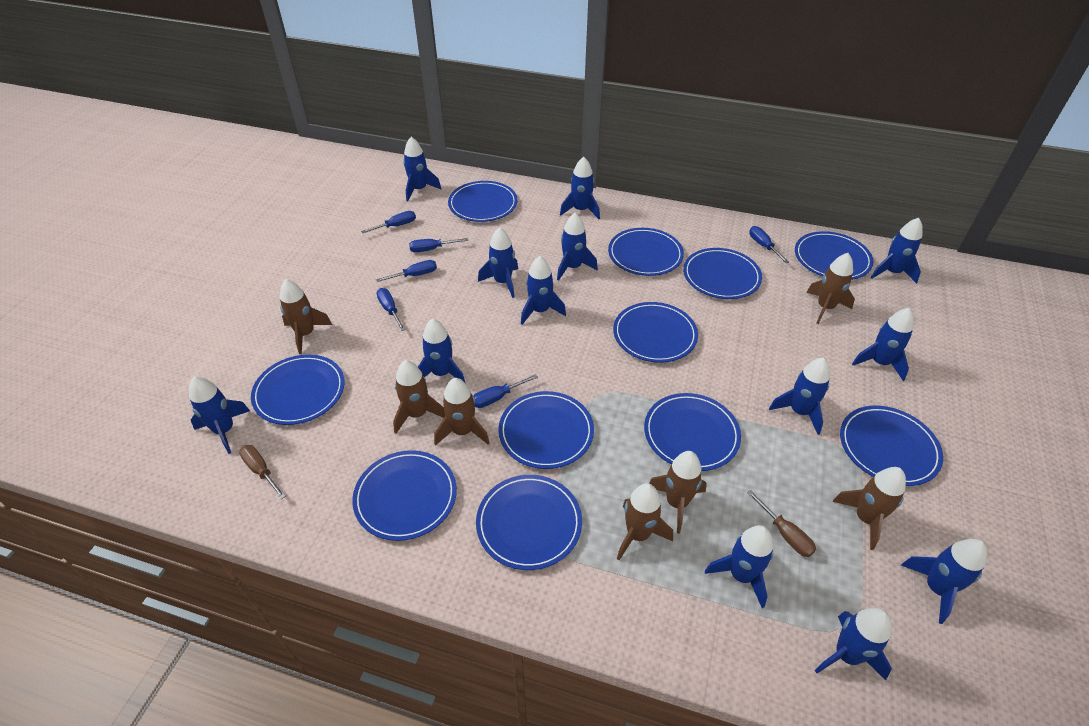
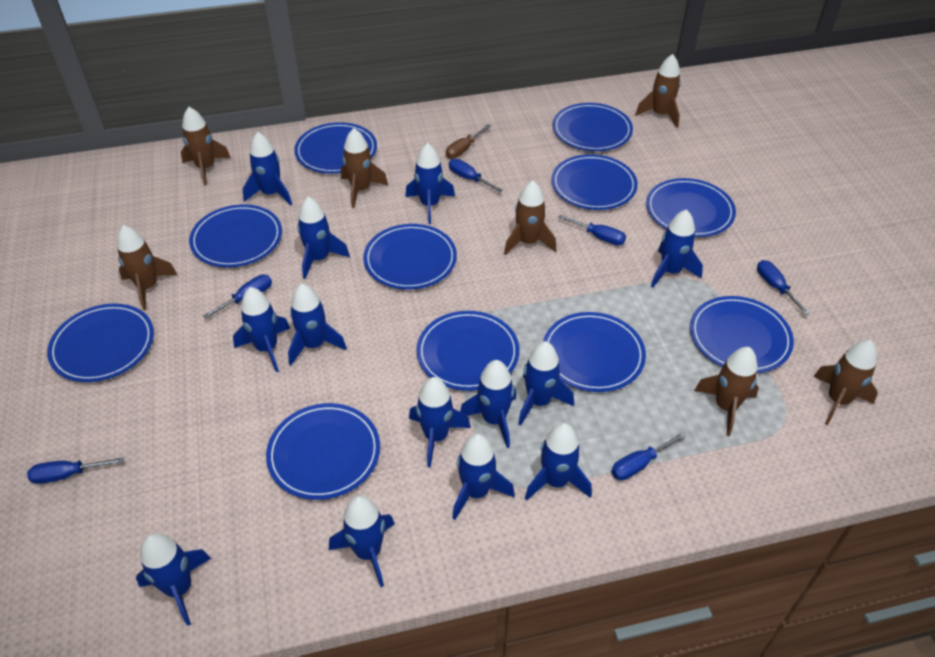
brown screwdriver: 2 -> 1

